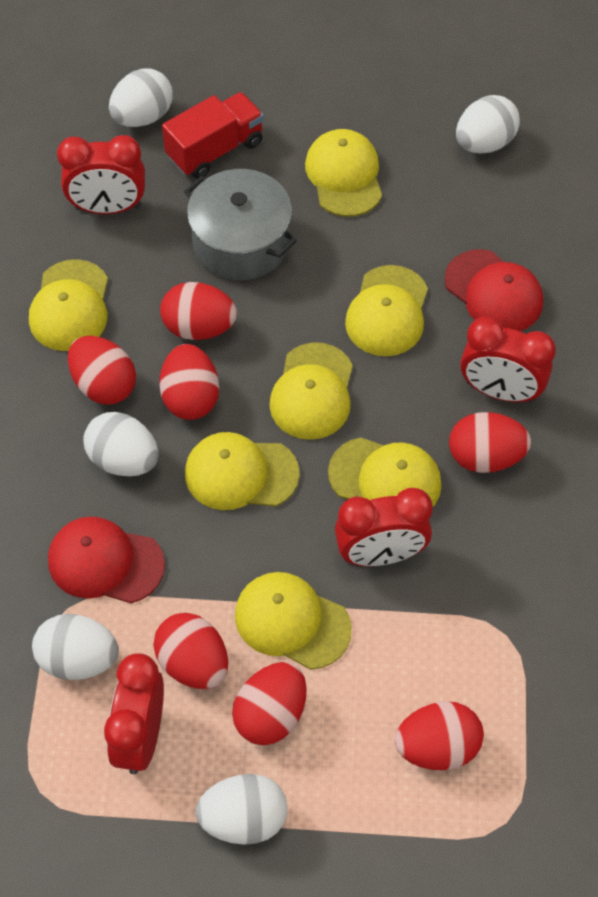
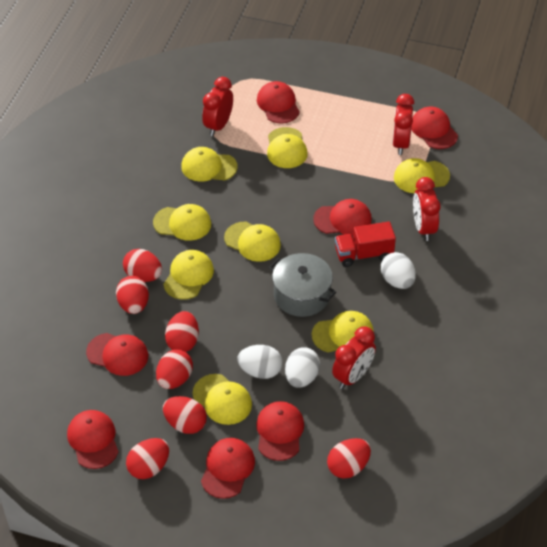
red cap: 2 -> 7
white egg: 5 -> 3
yellow cap: 7 -> 8

